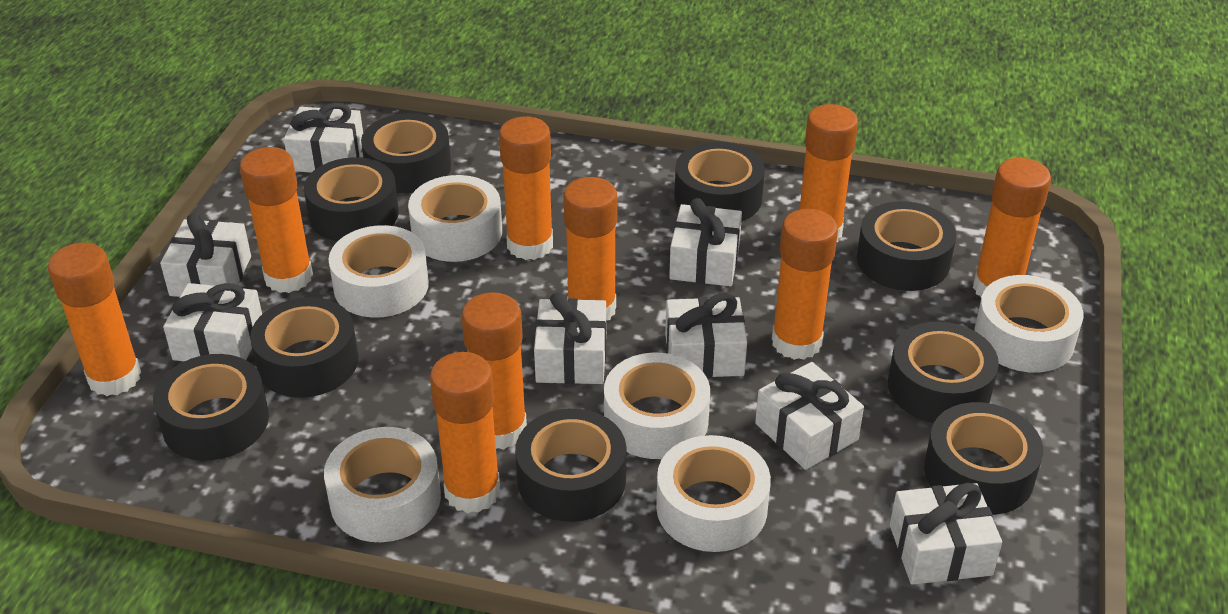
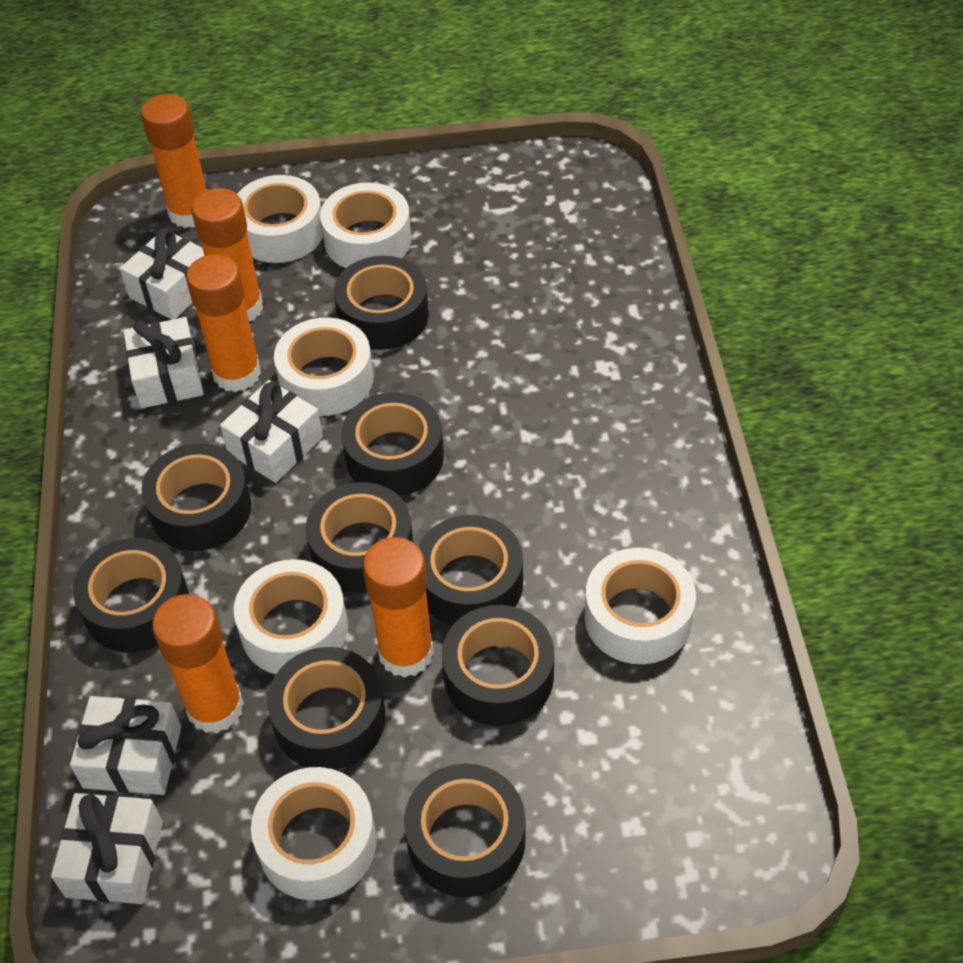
orange glue stick: 9 -> 5
white gift: 8 -> 5

